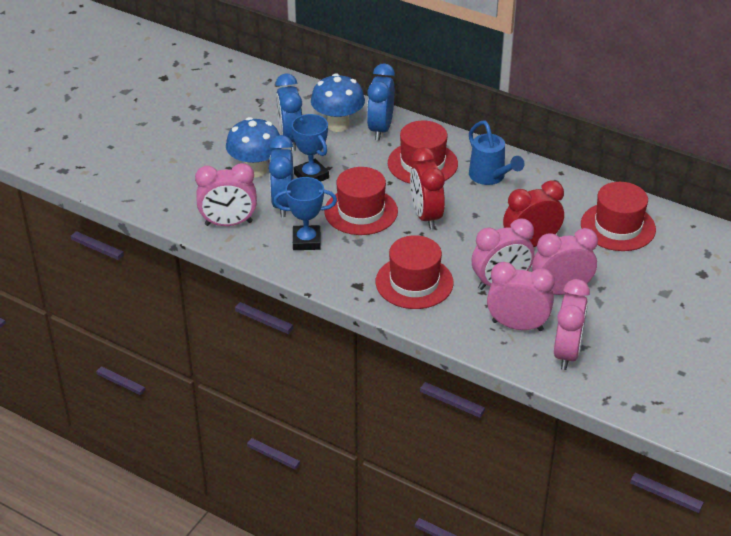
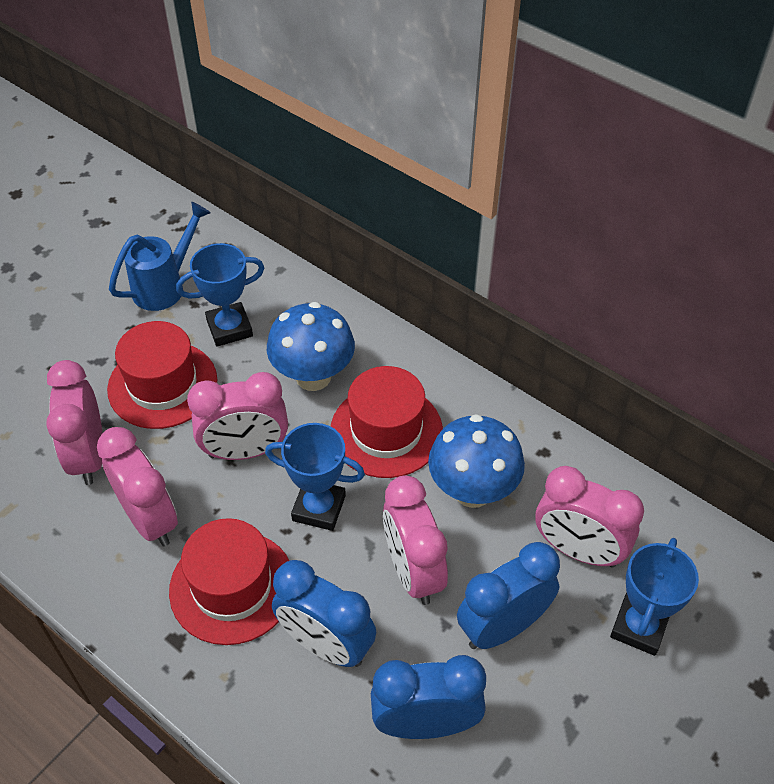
blue trophy: 2 -> 3
red clock: 2 -> 0
red hat: 4 -> 3

